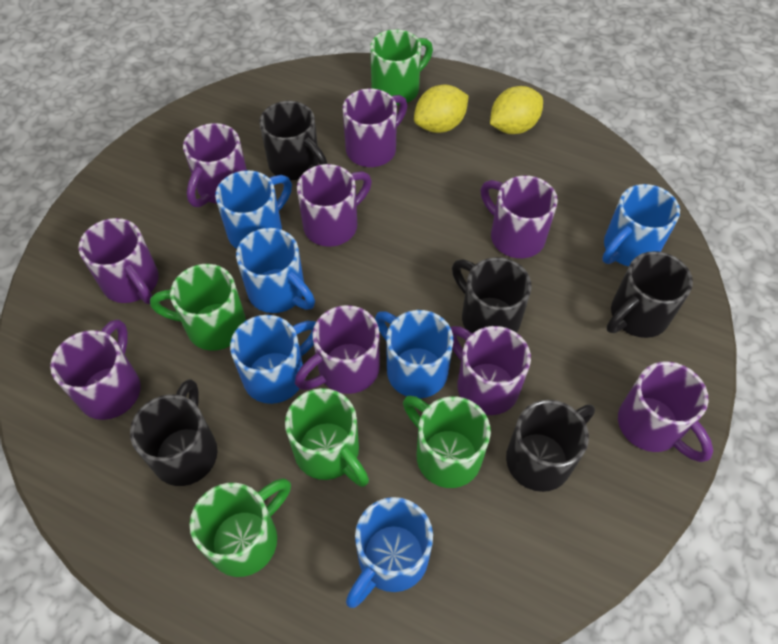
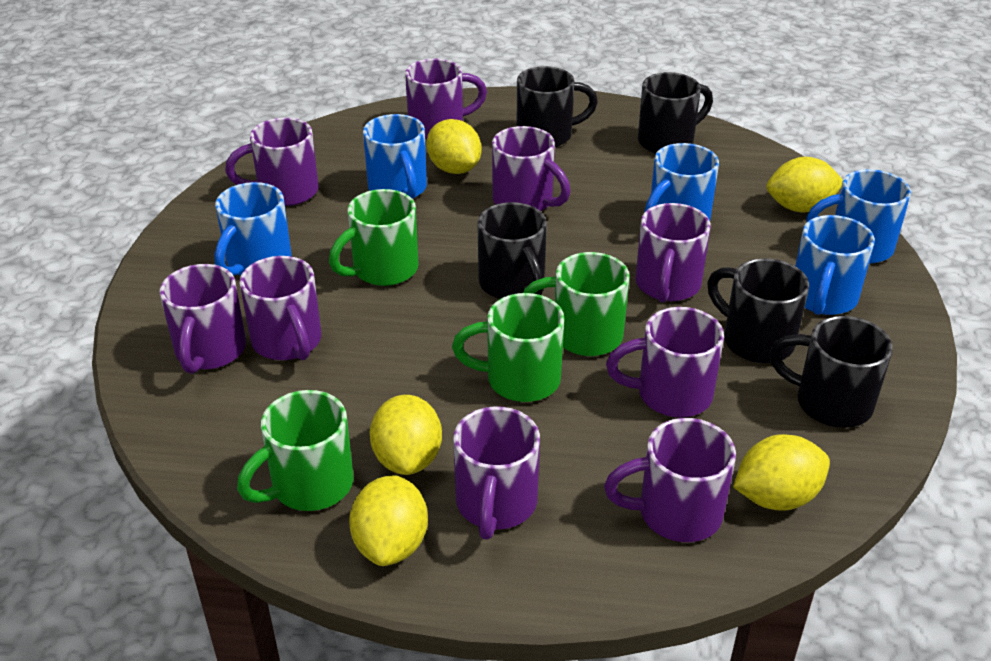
blue mug: 6 -> 5
green mug: 5 -> 4
yellow lemon: 2 -> 5

